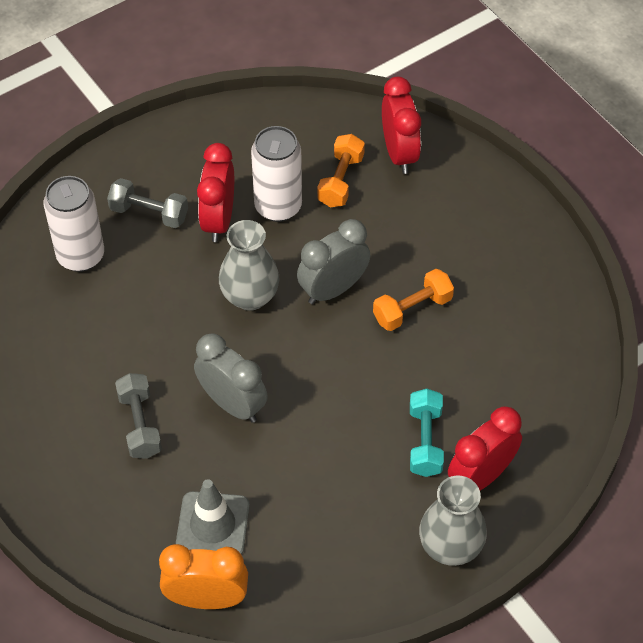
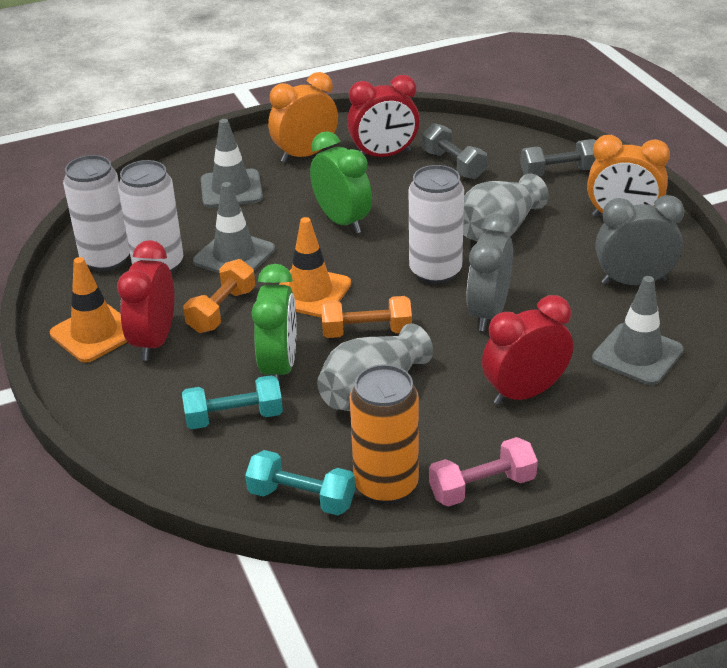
green clock: 0 -> 2
grey traffic cone: 1 -> 3
orange can: 0 -> 1
orange clock: 1 -> 2
orange traffic cone: 0 -> 2
pink dumbbell: 0 -> 1
turquoise dumbbell: 1 -> 2
white can: 2 -> 3

